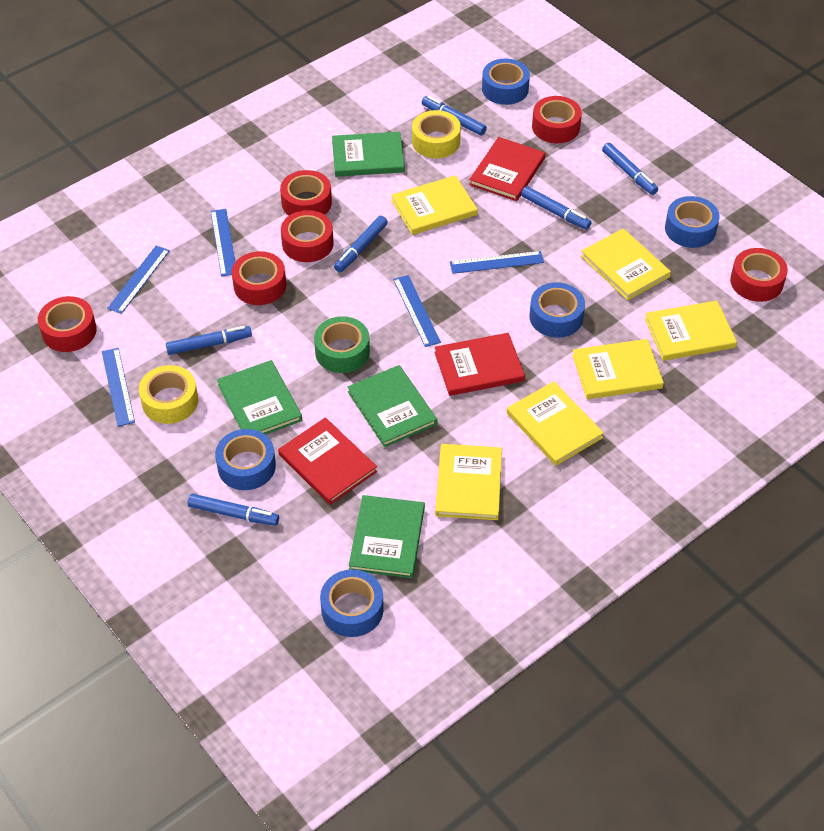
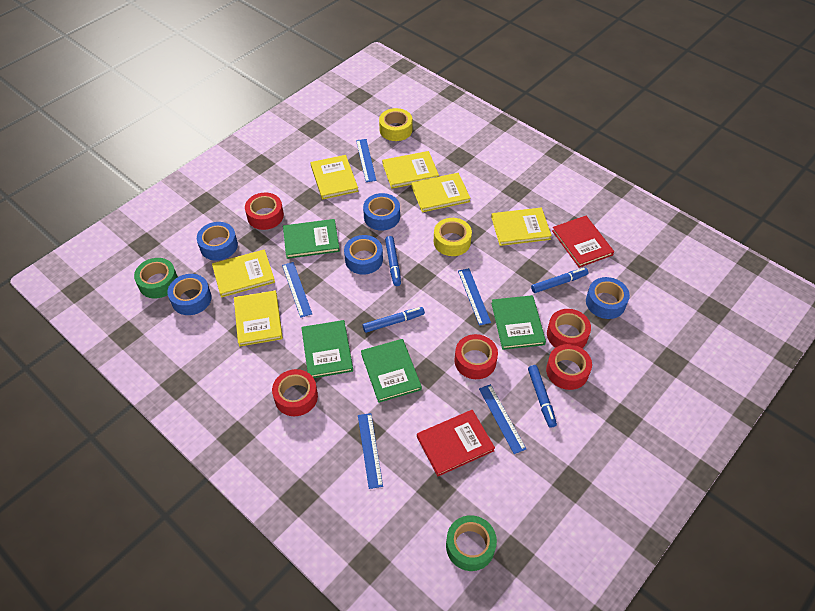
blue marker: 6 -> 4
green tape: 1 -> 2
red book: 3 -> 2
red tape: 6 -> 5

